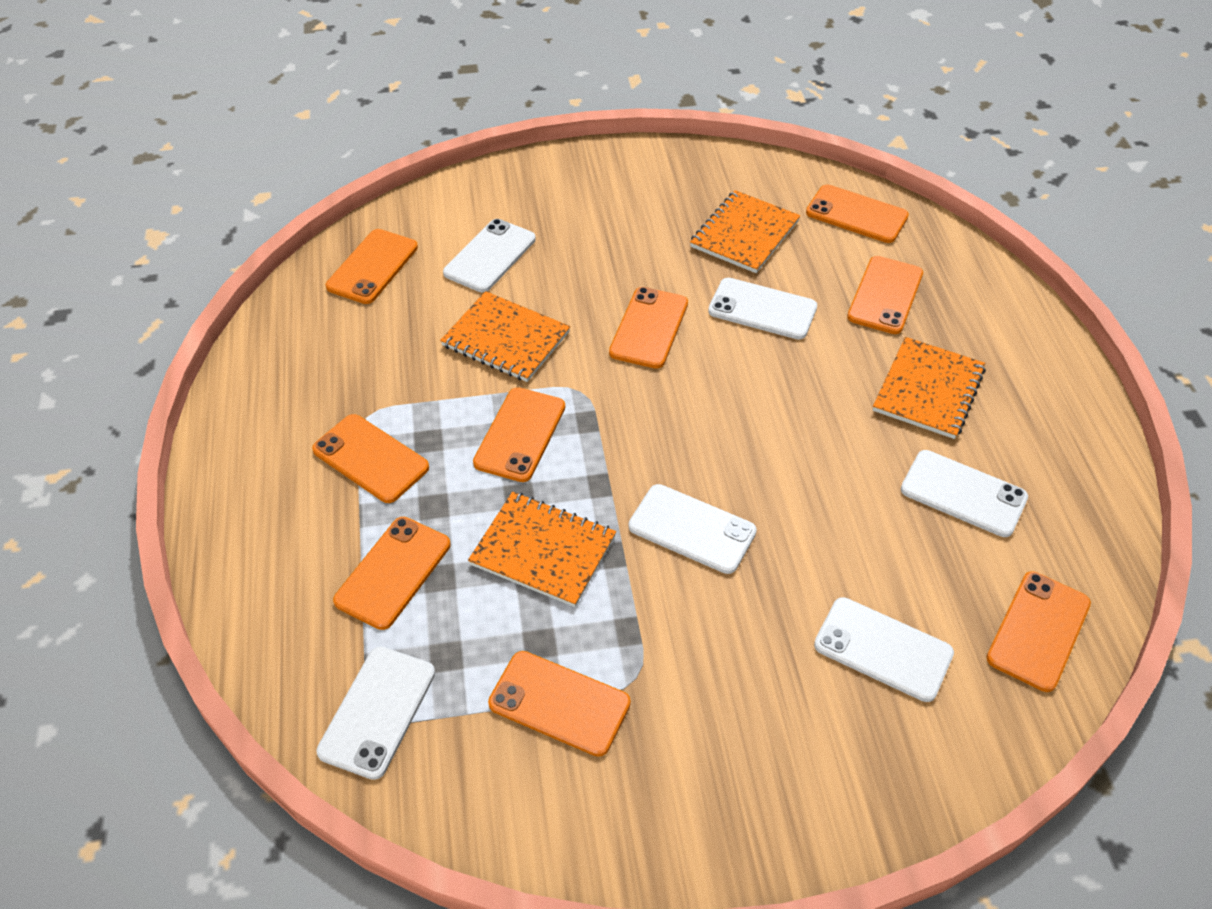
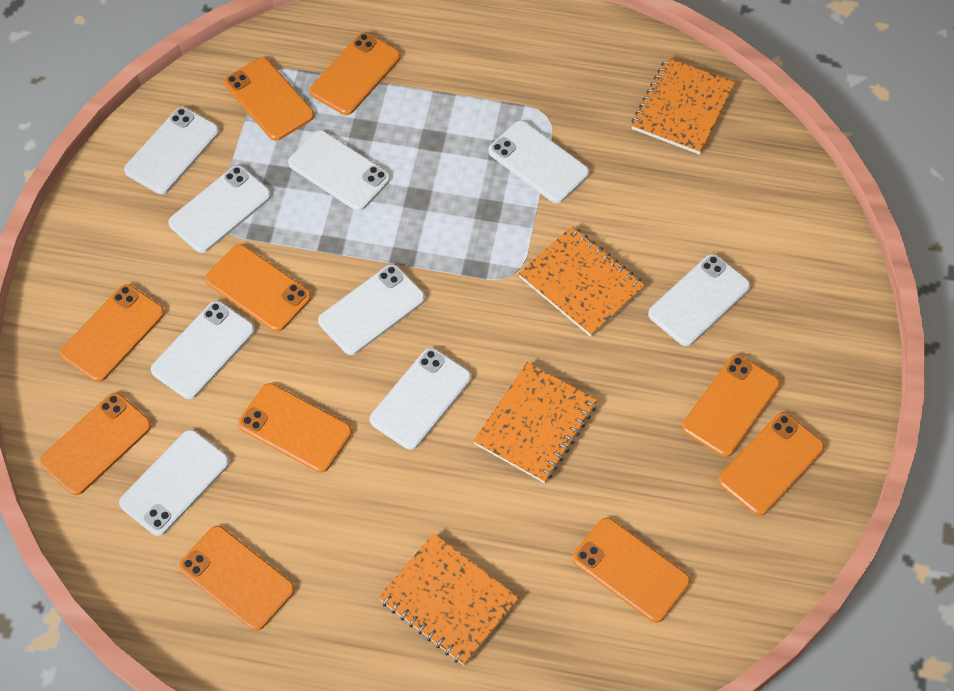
orange phone: 9 -> 10
white phone: 6 -> 9

